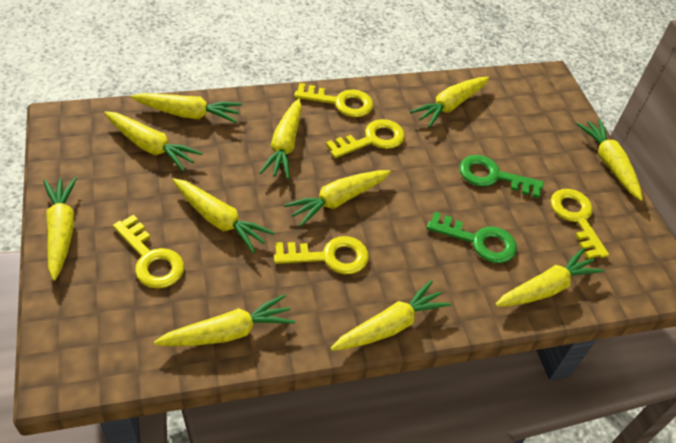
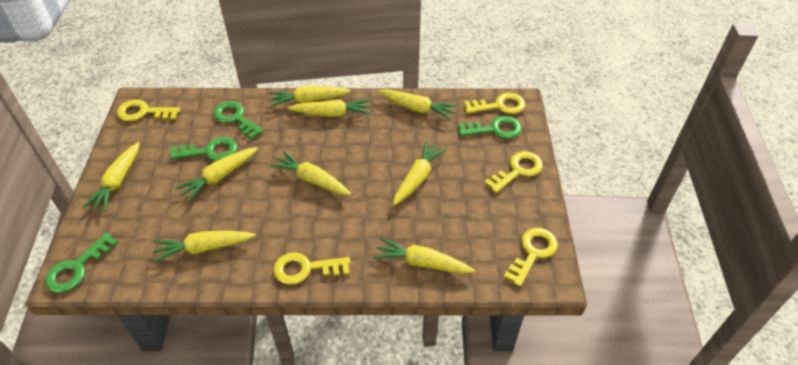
green key: 2 -> 4
yellow carrot: 11 -> 9

